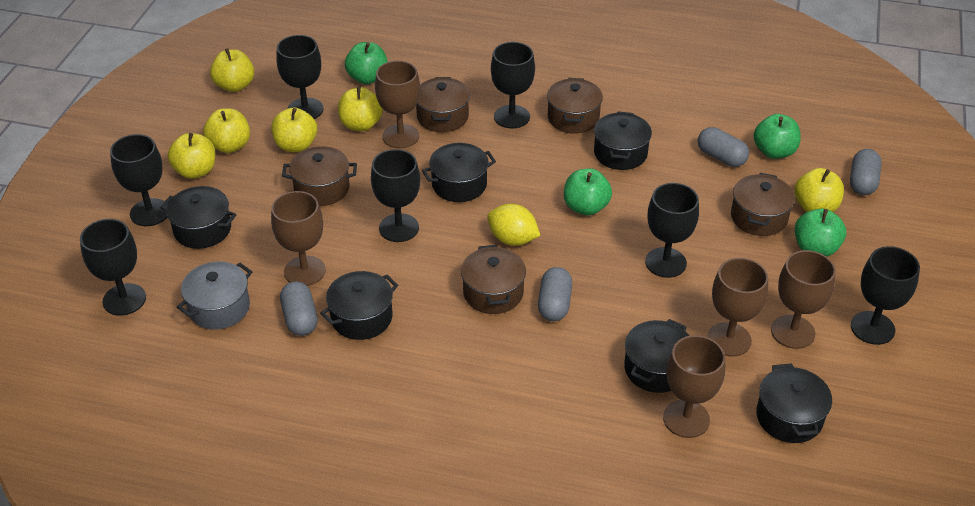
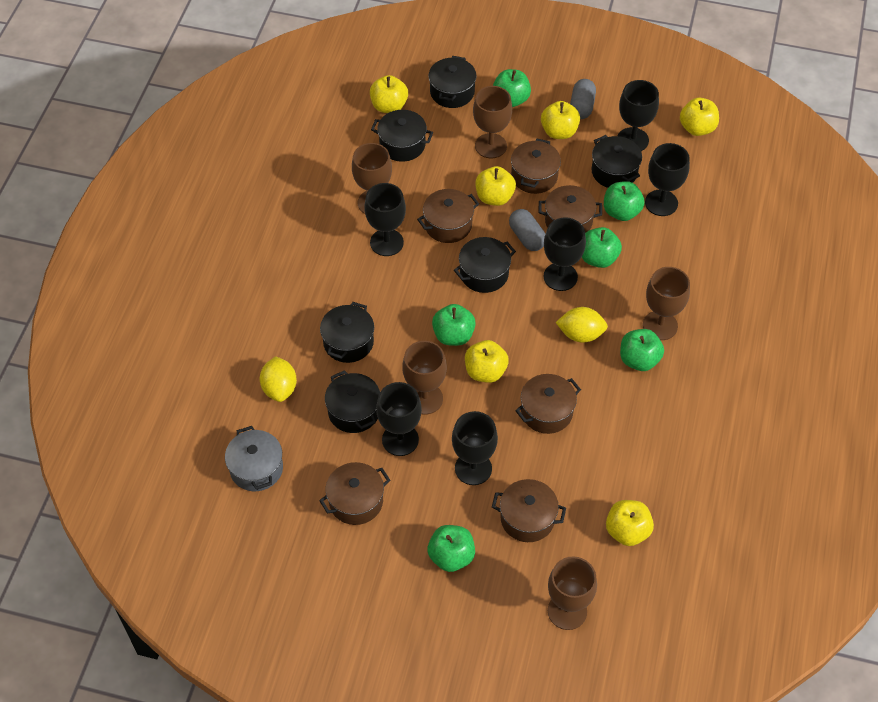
black goblet: 7 -> 6
brown pot: 5 -> 6
green apple: 4 -> 6
grey capsule: 4 -> 2
yellow lemon: 1 -> 2

